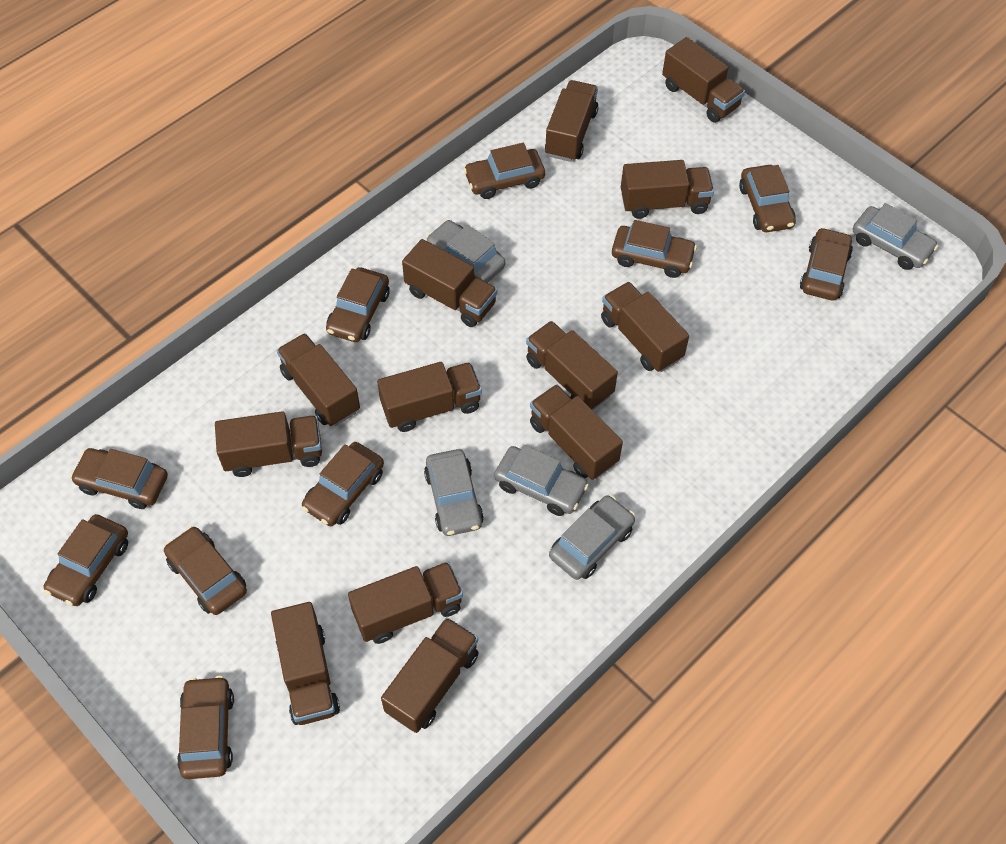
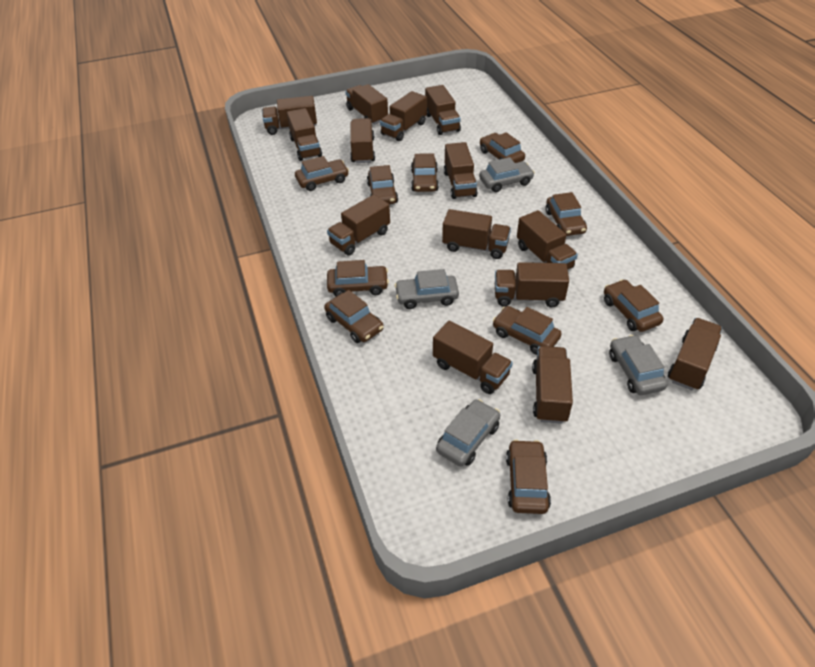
brown truck: 13 -> 14
grey car: 5 -> 4

